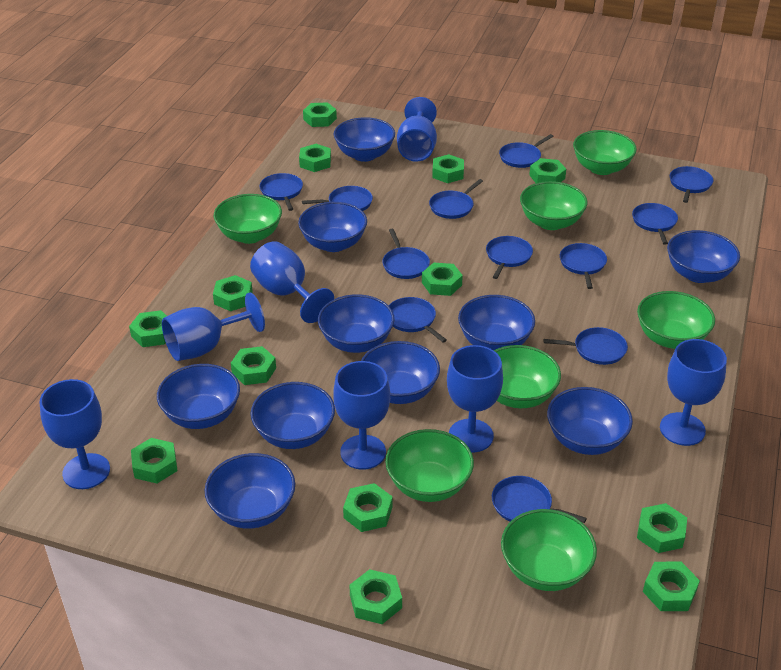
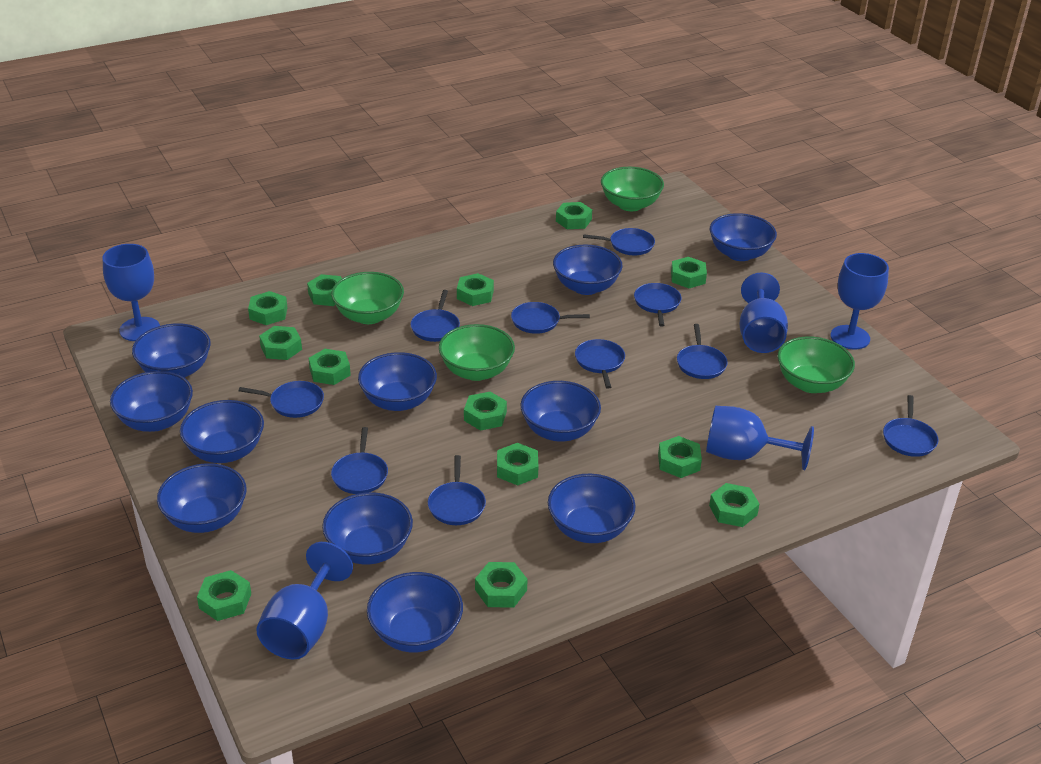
blue bowl: 10 -> 11
blue goblet: 7 -> 5
blue pan: 12 -> 10
green bowl: 7 -> 4

